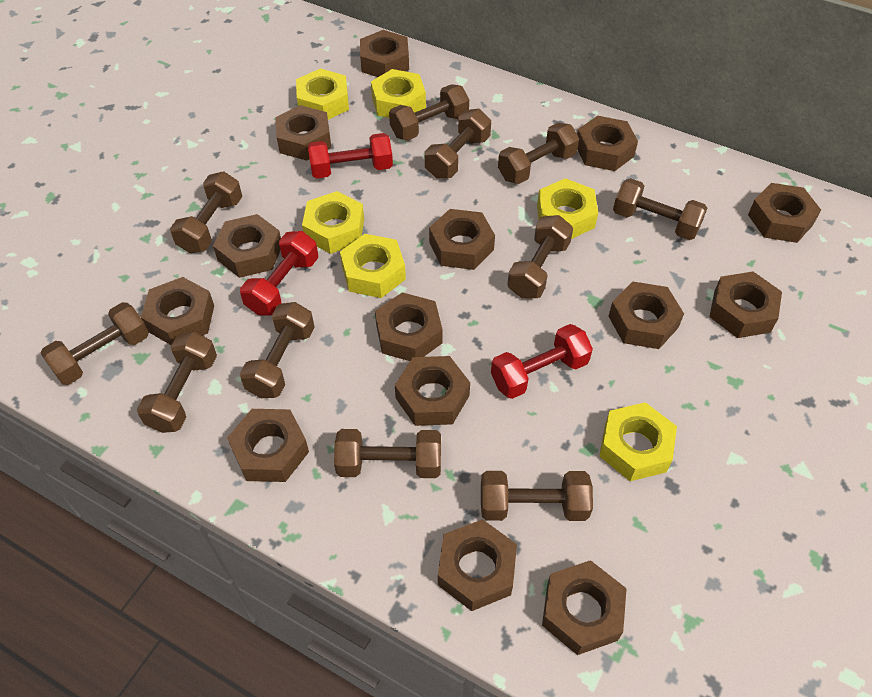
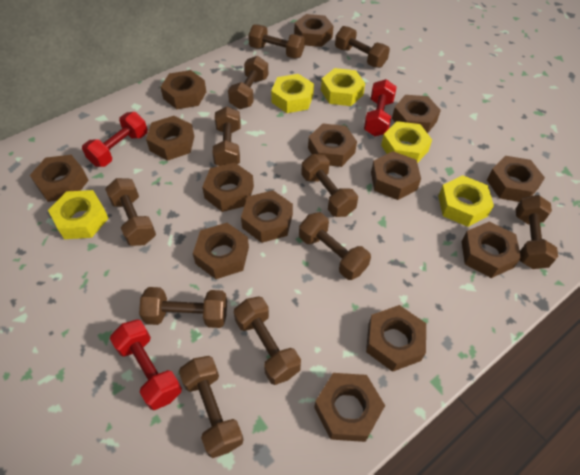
yellow nut: 6 -> 5

